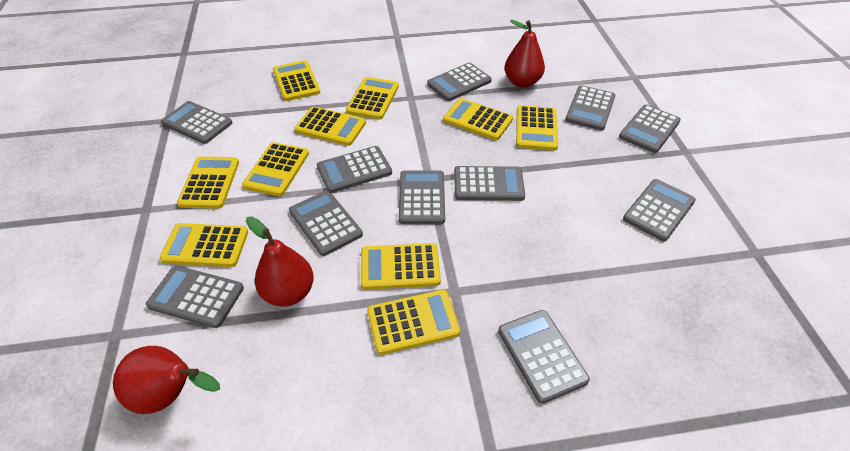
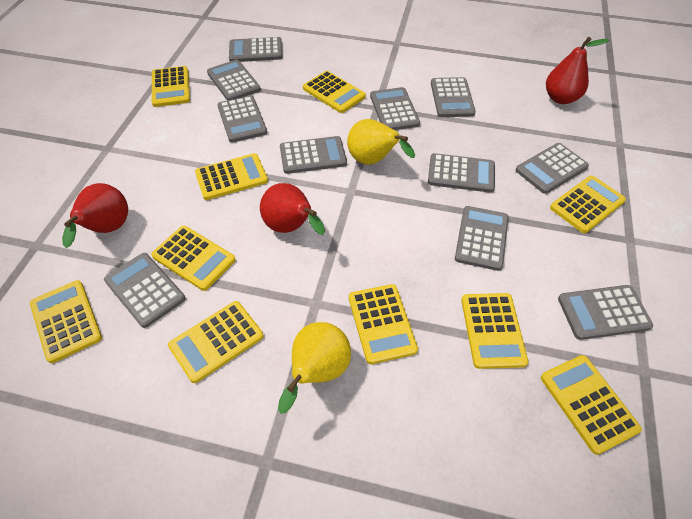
yellow pear: 0 -> 2

